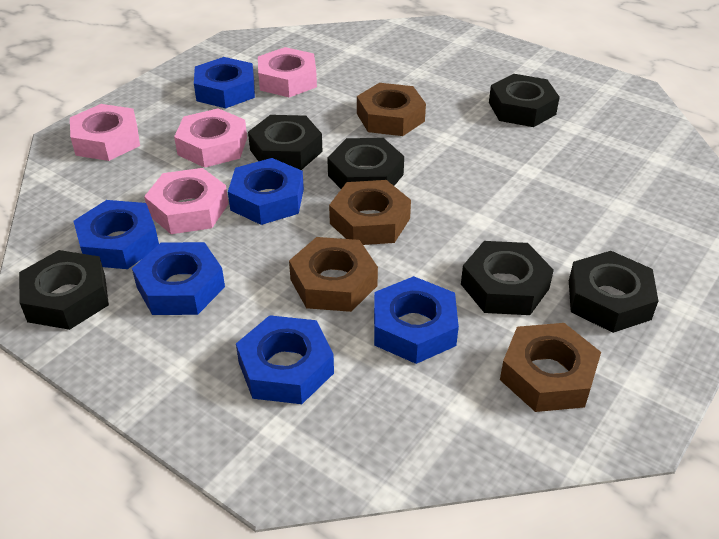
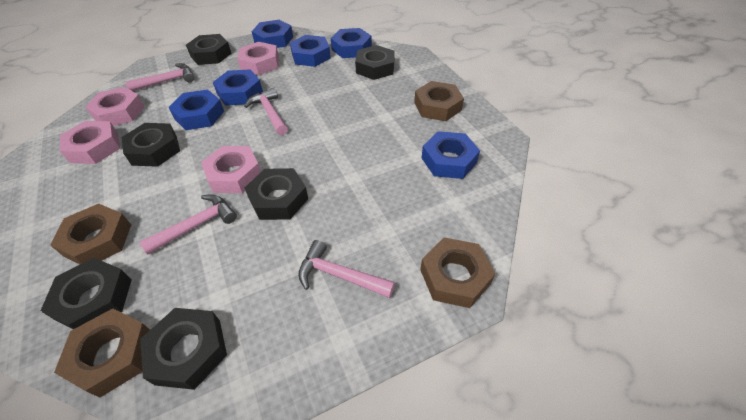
pink hammer: 0 -> 4

